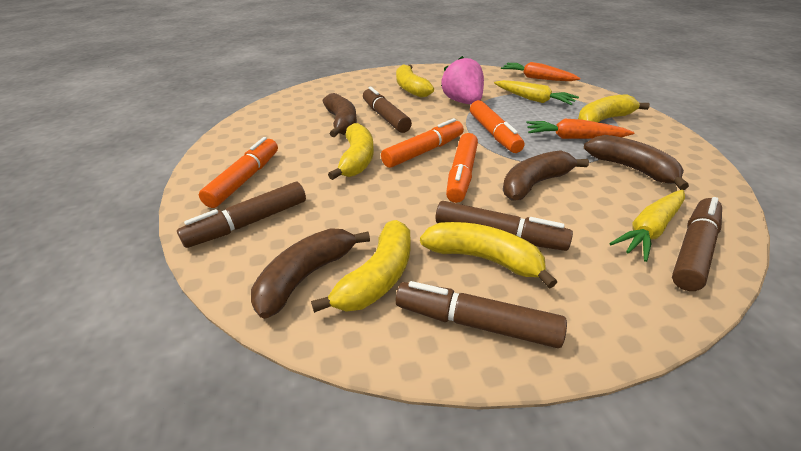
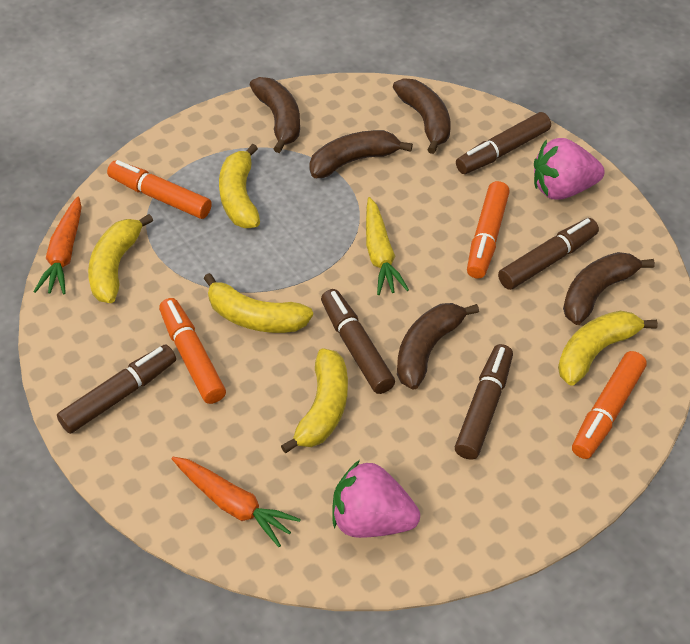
brown banana: 4 -> 5
pink strawberry: 1 -> 2
yellow carrot: 2 -> 1

